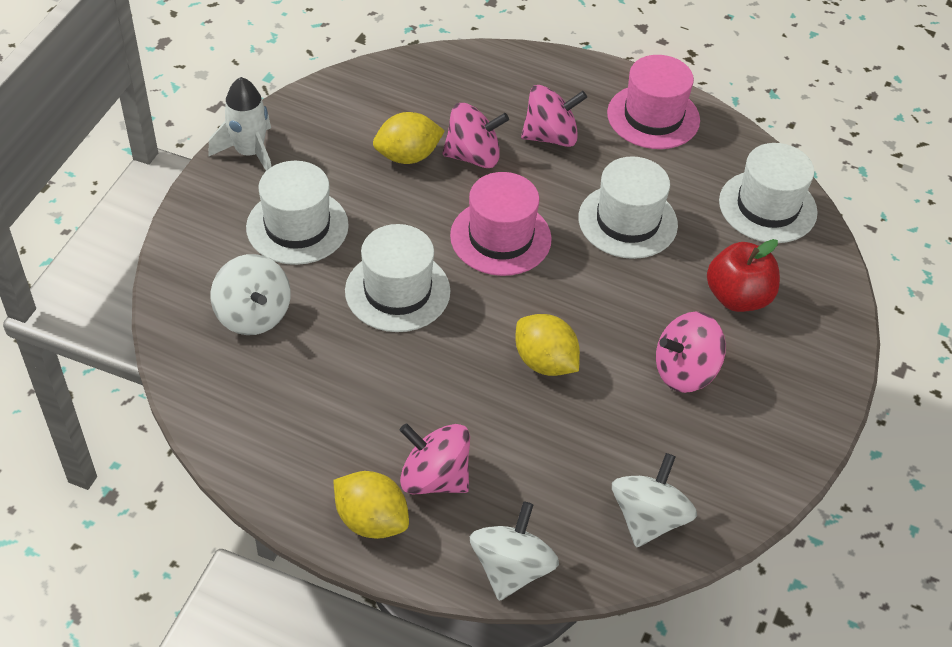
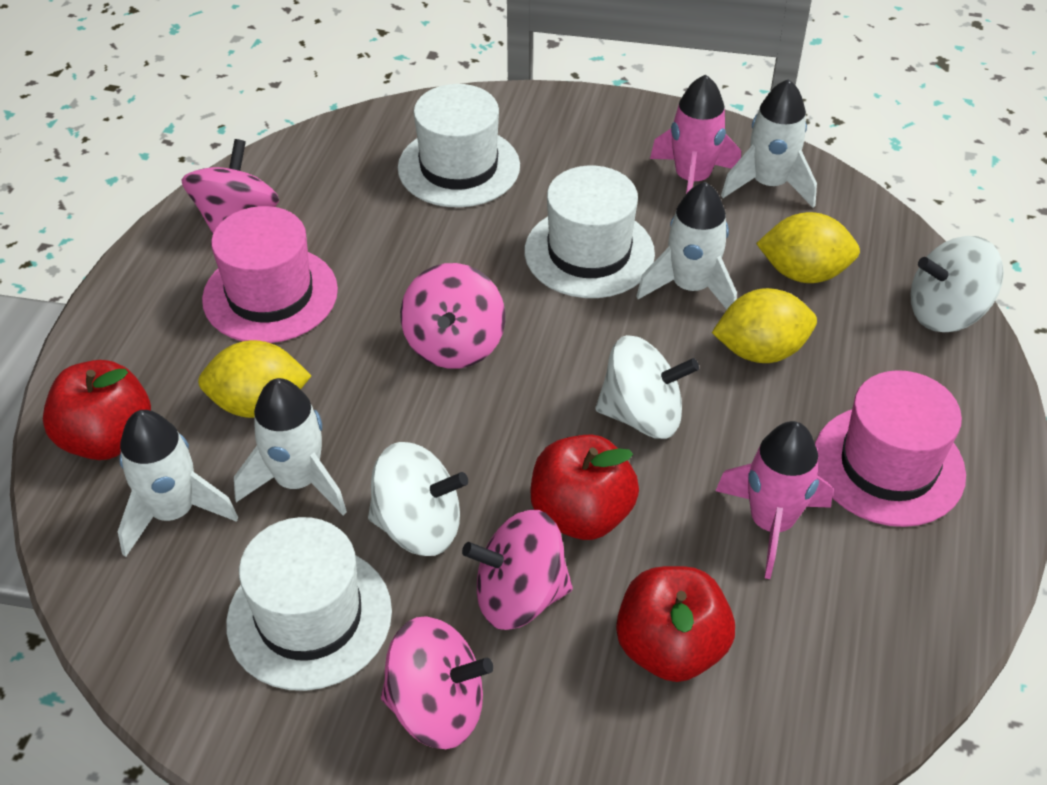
pink rocket: 0 -> 2
red apple: 1 -> 3
white hat: 4 -> 3
white rocket: 1 -> 4

